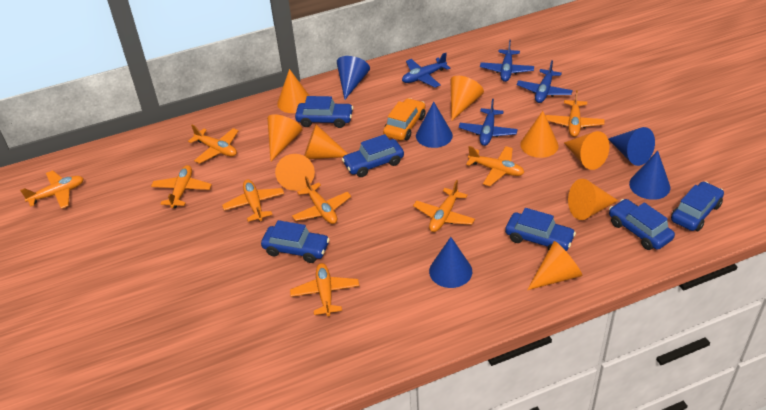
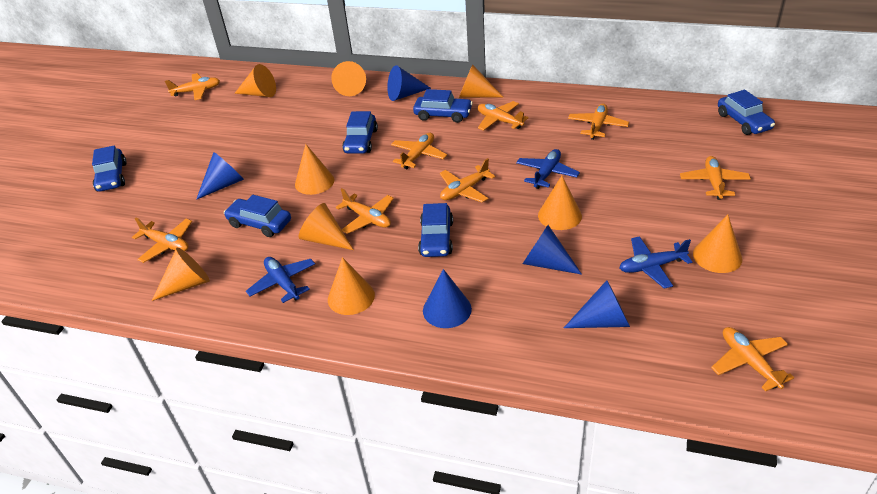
blue plane: 4 -> 3
orange car: 1 -> 0

